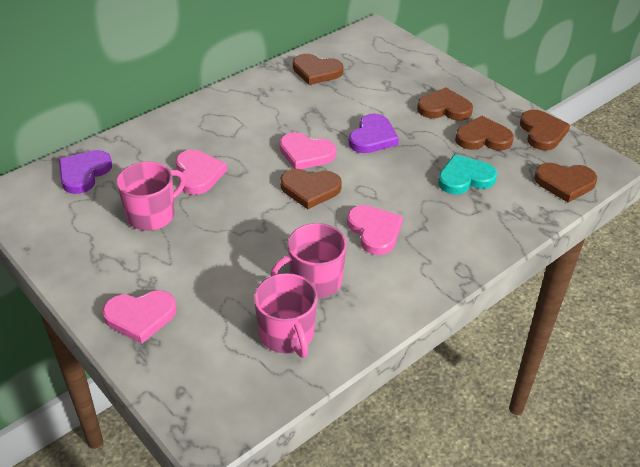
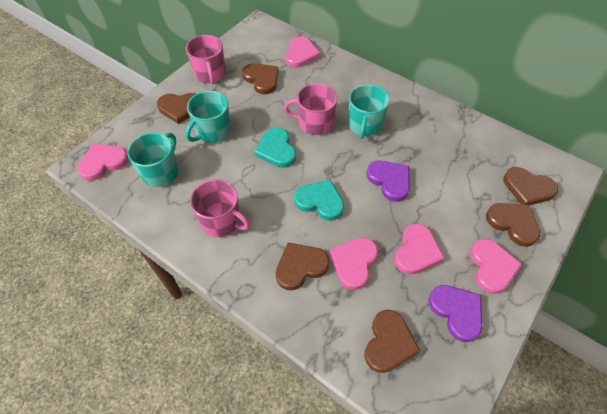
pink heart: 4 -> 5
turquoise heart: 1 -> 2
turquoise mug: 0 -> 3

